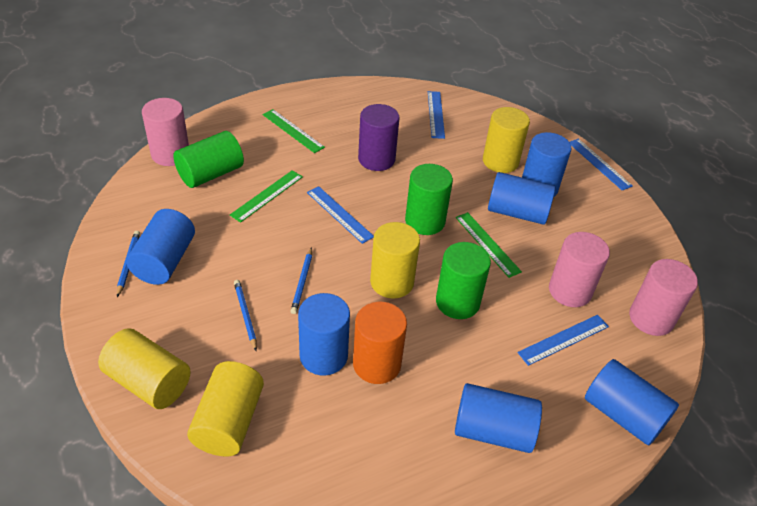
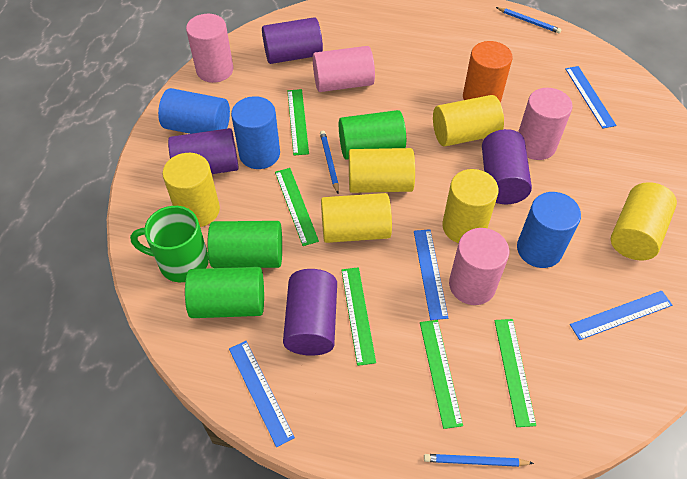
blue cylinder: 6 -> 3
green mug: 0 -> 1
green ruler: 3 -> 5
pink cylinder: 3 -> 4
purple cylinder: 1 -> 4
yellow cylinder: 4 -> 6

